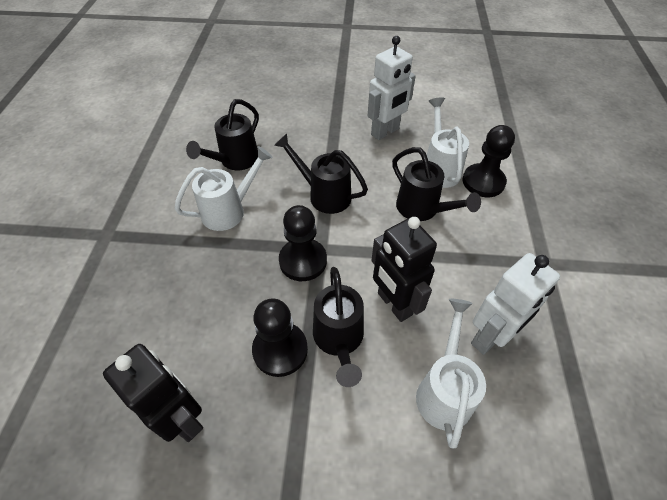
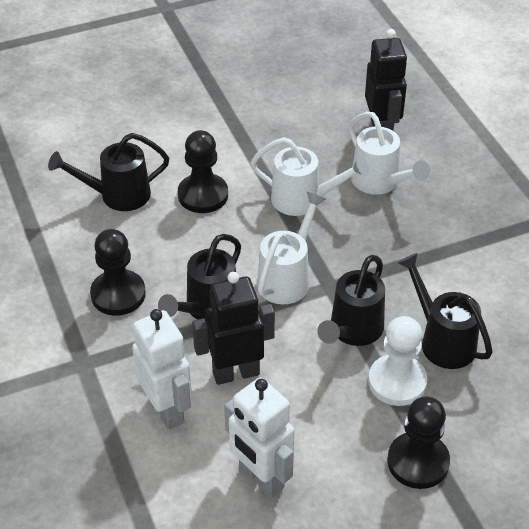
white pawn: 0 -> 1

